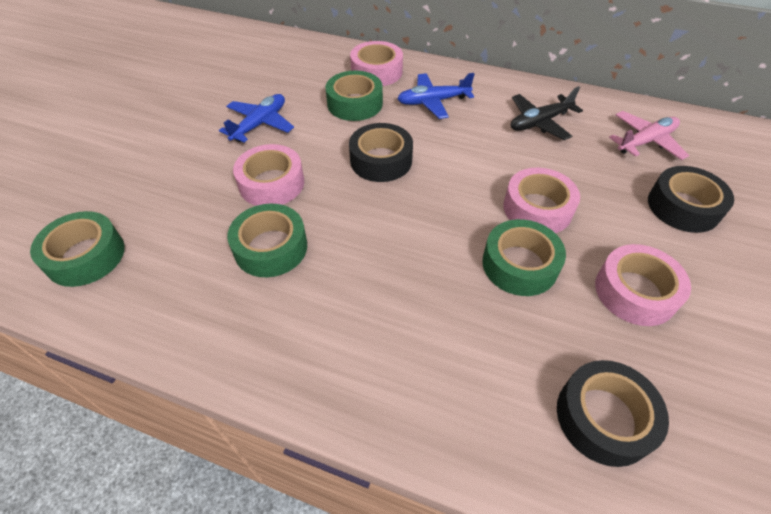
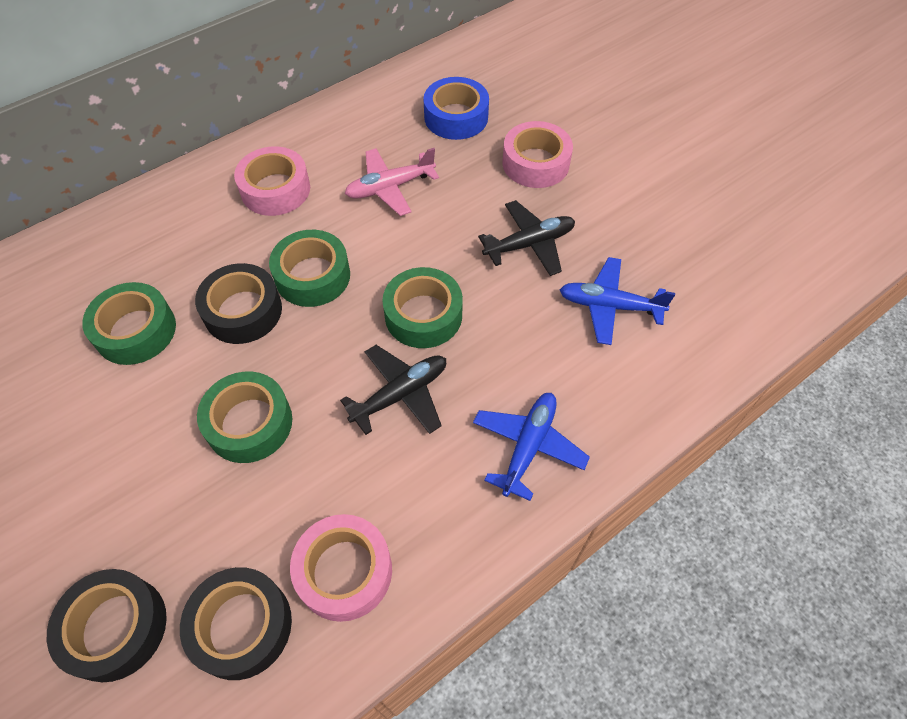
black plane: 1 -> 2
blue tape: 0 -> 1
pink tape: 4 -> 3

